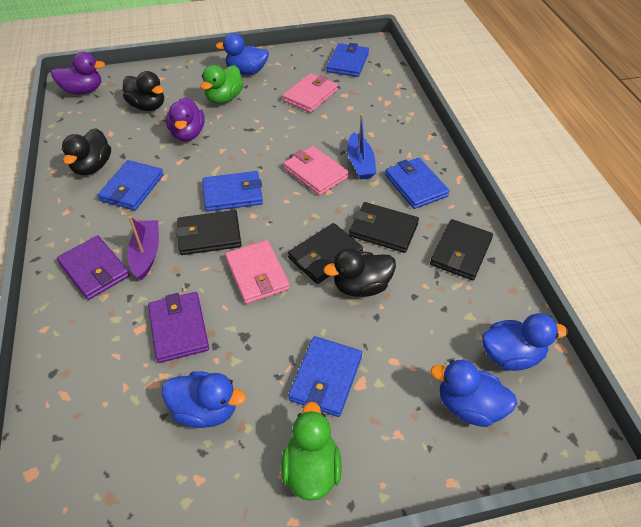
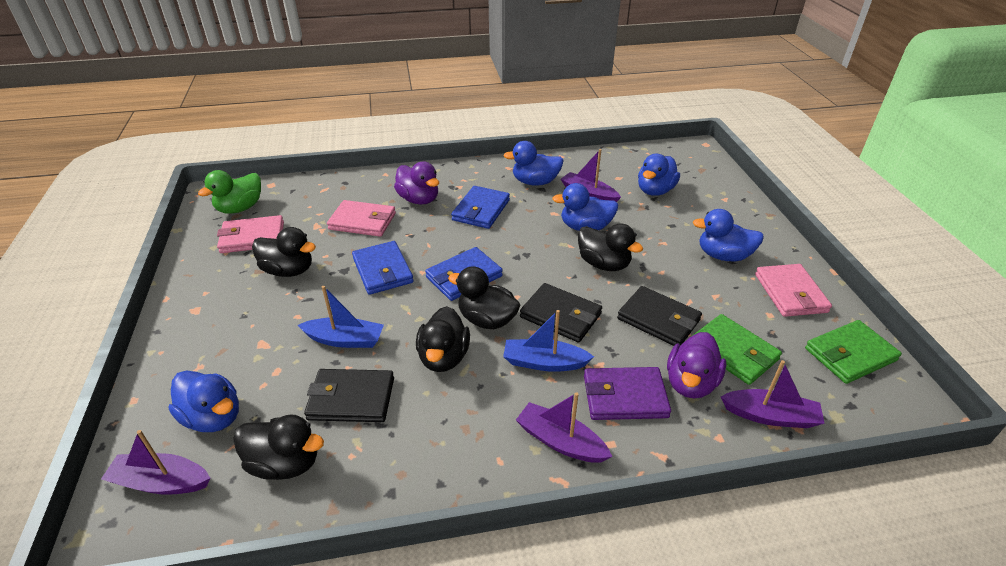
black duck: 3 -> 5
black wallet: 4 -> 3
blue boat: 1 -> 2
blue duck: 4 -> 5
blue wallet: 5 -> 3
green duck: 2 -> 1
green wallet: 0 -> 2
purple boat: 1 -> 4
purple wallet: 2 -> 1

